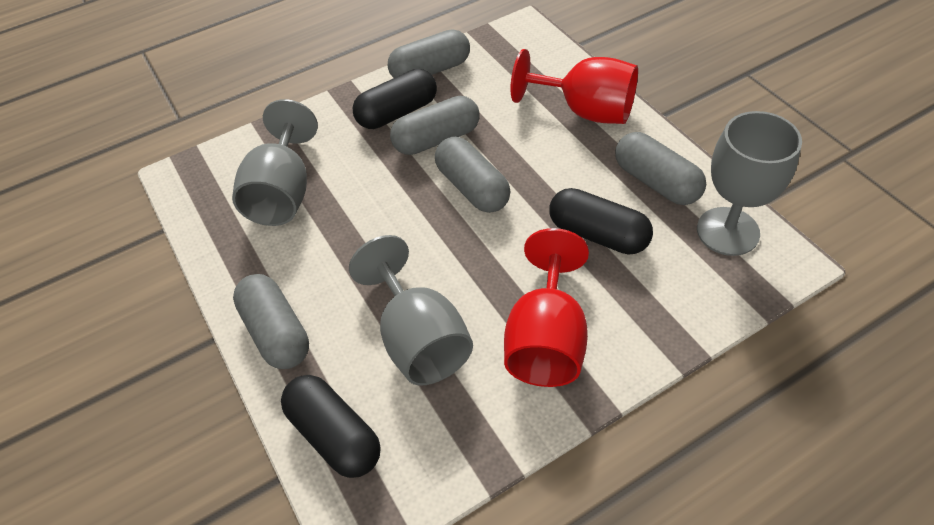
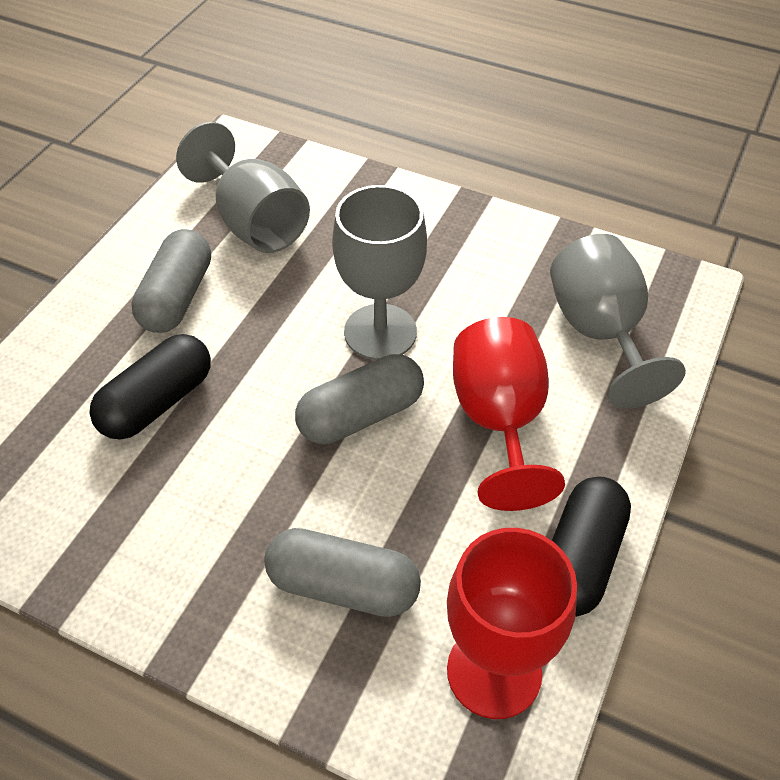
black capsule: 3 -> 2
grey capsule: 5 -> 3

